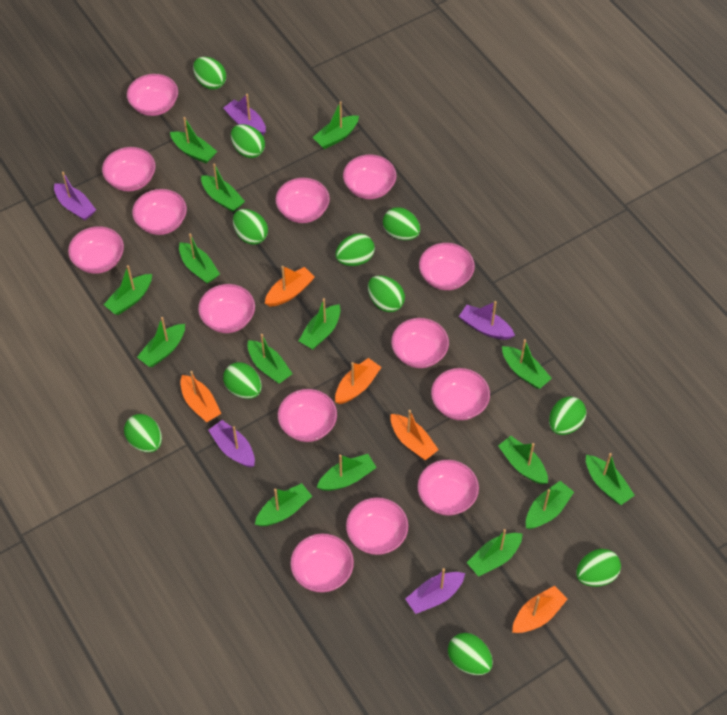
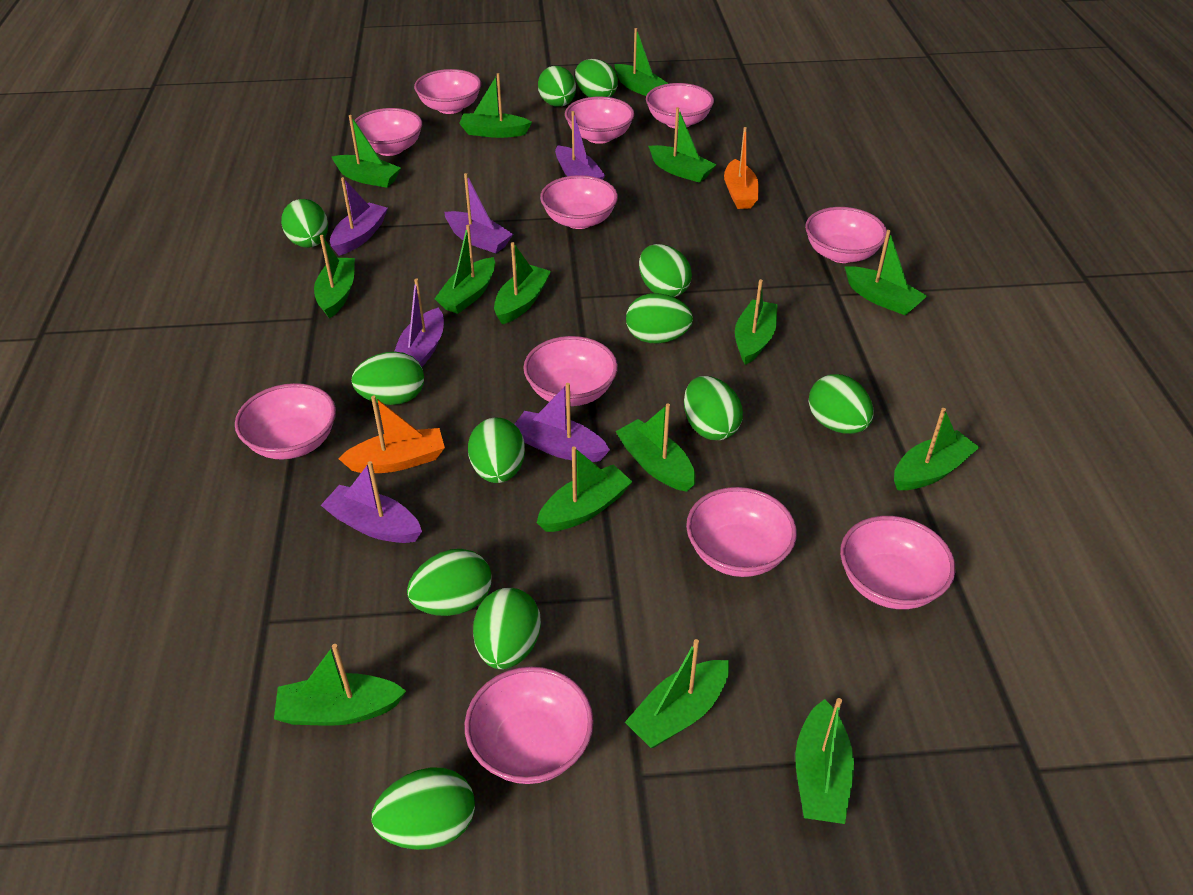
green egg: 11 -> 12
orange boat: 5 -> 2
pink bowl: 14 -> 11
purple boat: 5 -> 6

